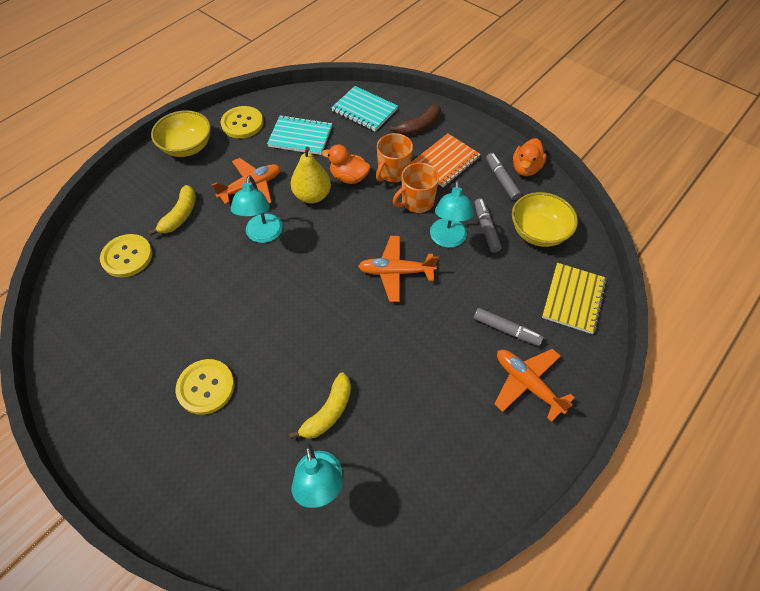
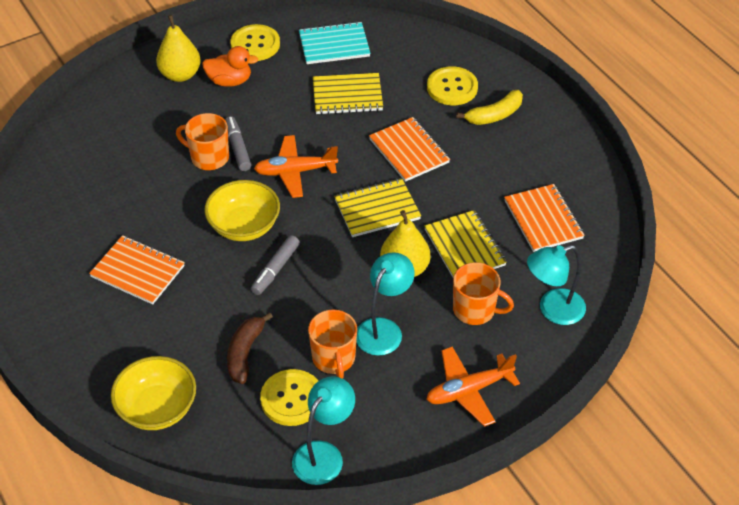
grey marker: 3 -> 2
orange duck: 2 -> 1
orange mug: 2 -> 3
orange notebook: 1 -> 3
orange plane: 3 -> 2
turquoise notebook: 2 -> 1
yellow banana: 2 -> 1
yellow notebook: 1 -> 3
yellow pear: 1 -> 2

